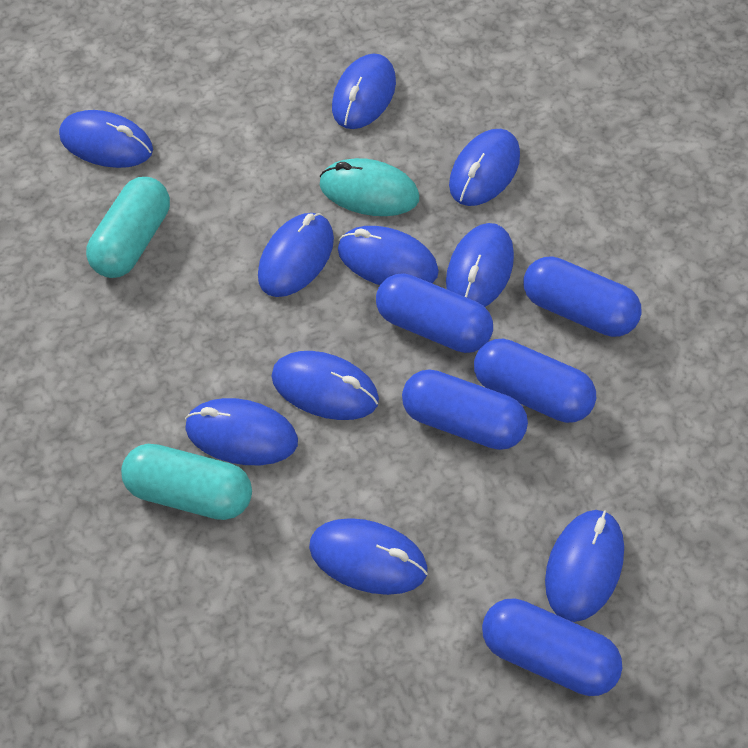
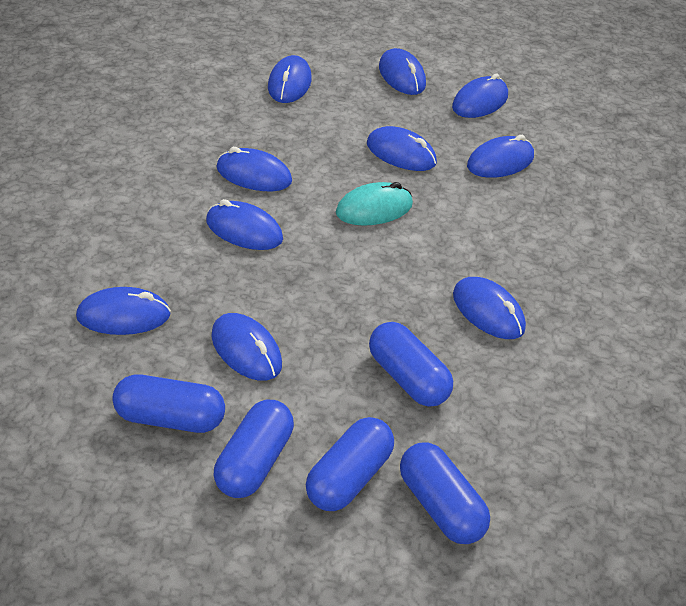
turquoise capsule: 2 -> 0

